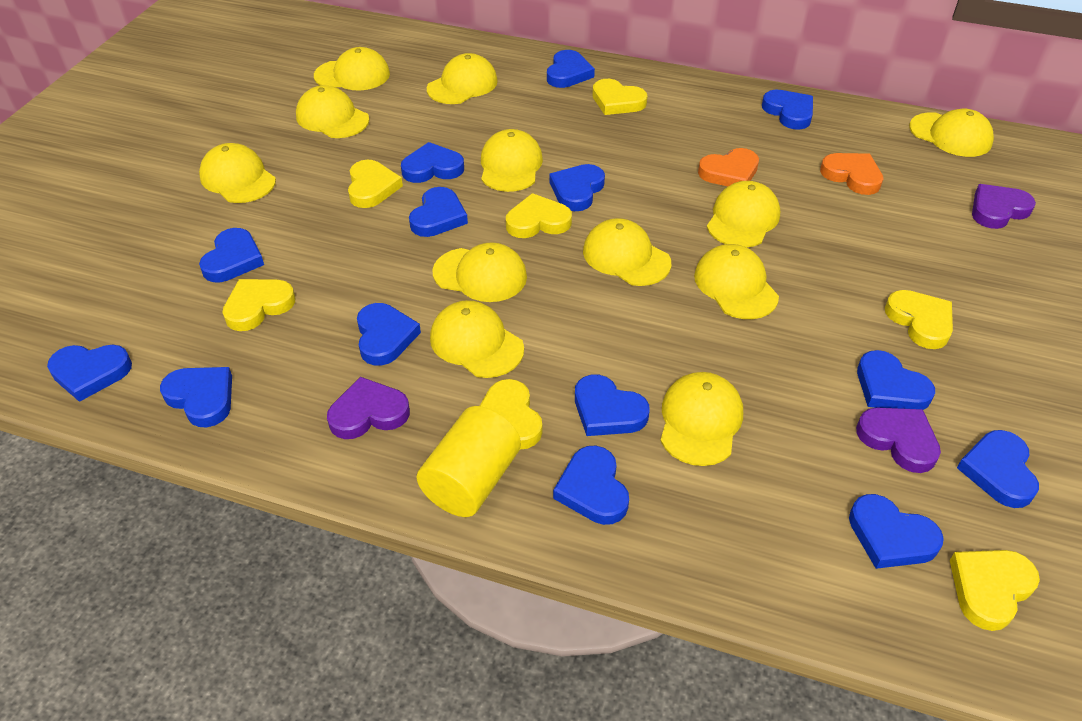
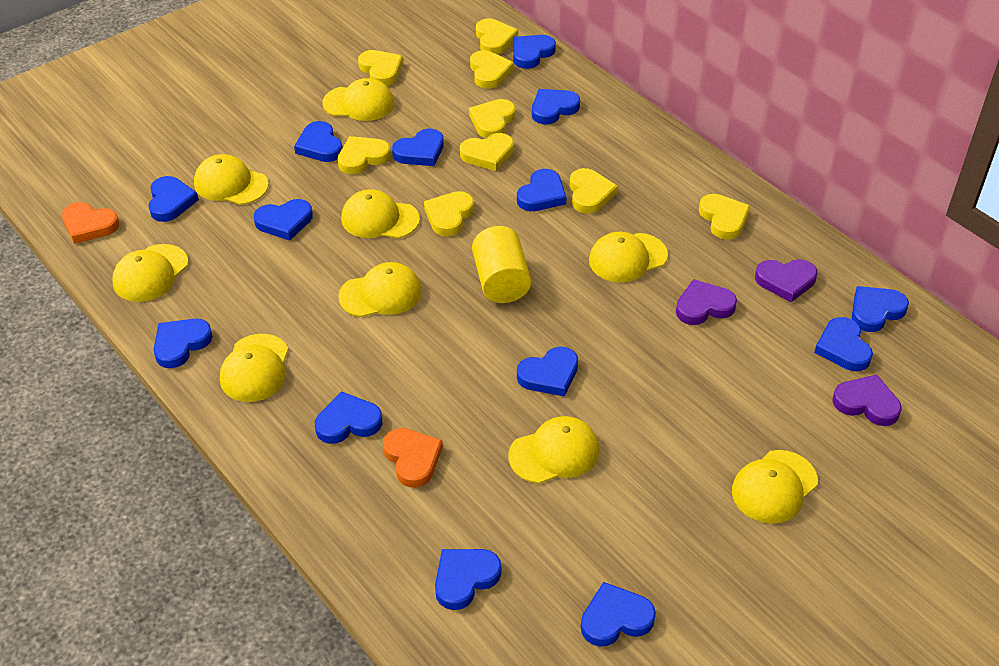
yellow cap: 12 -> 9
yellow heart: 7 -> 9

